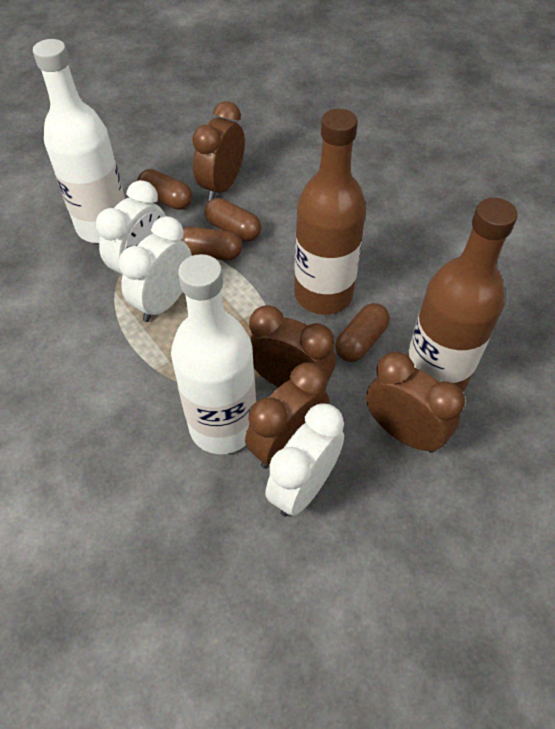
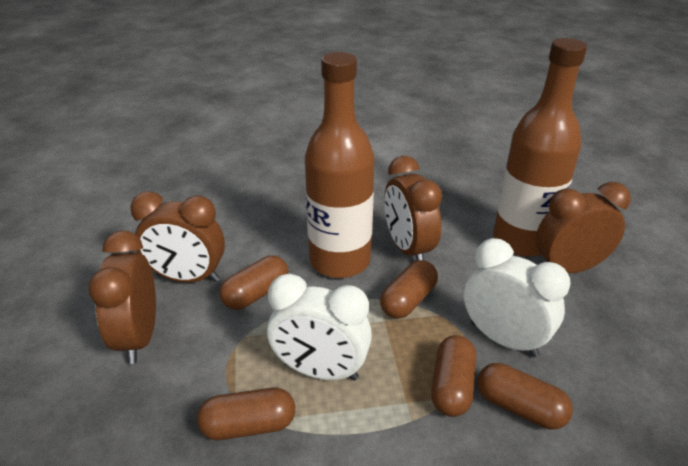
brown capsule: 4 -> 5
white bottle: 2 -> 0
white clock: 3 -> 2

